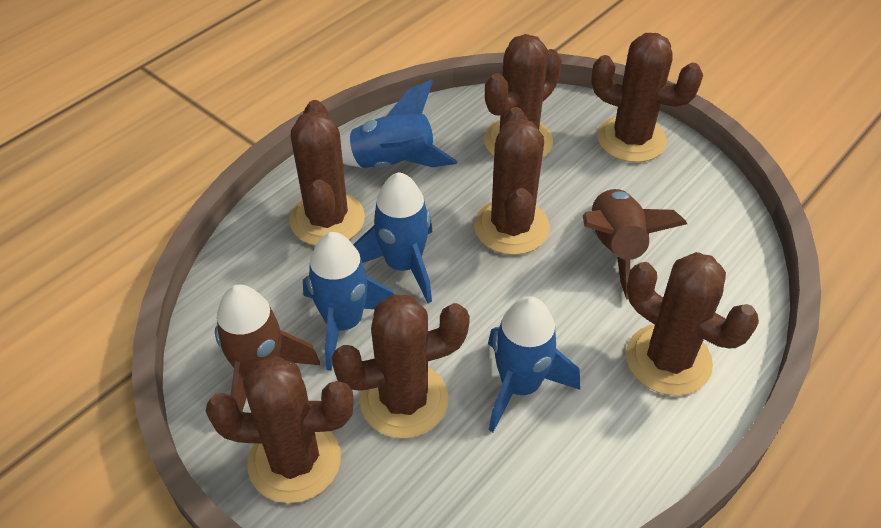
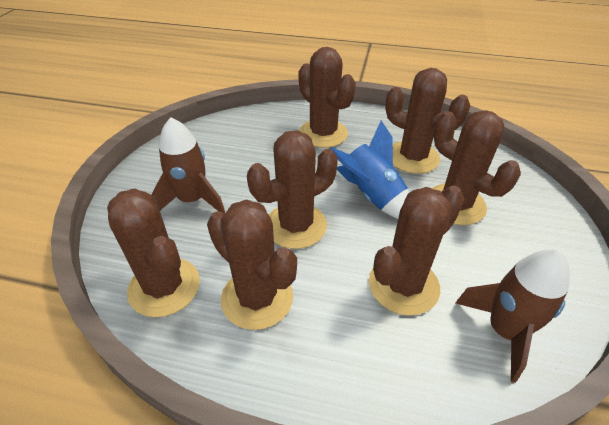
blue rocket: 4 -> 1

